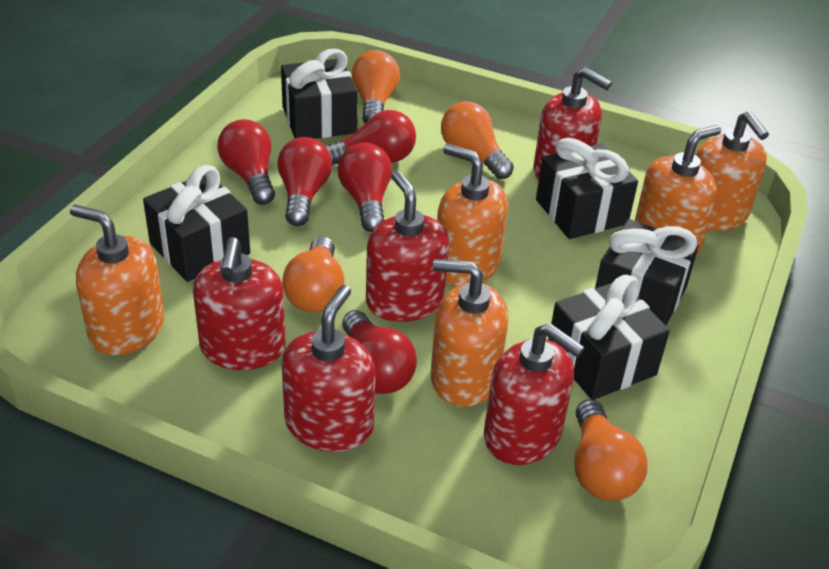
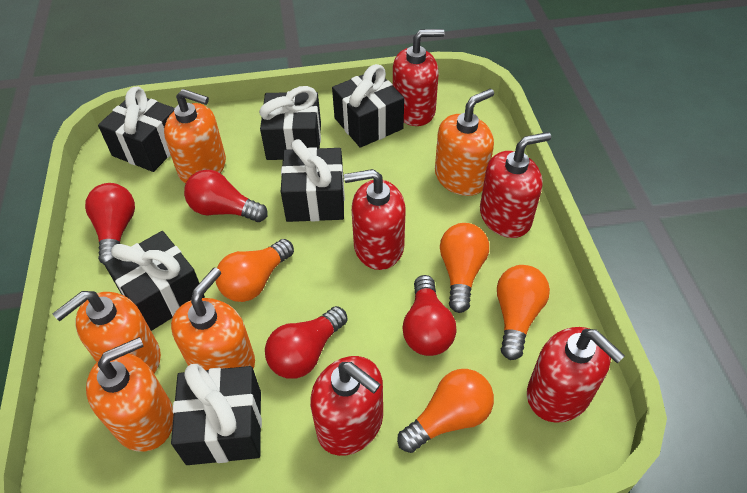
black gift: 5 -> 6
red light bulb: 5 -> 4

